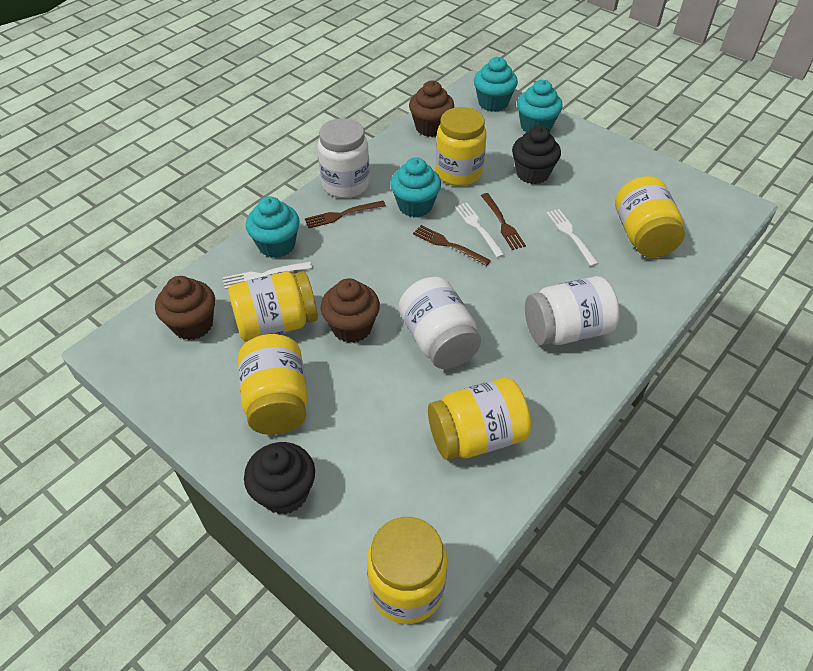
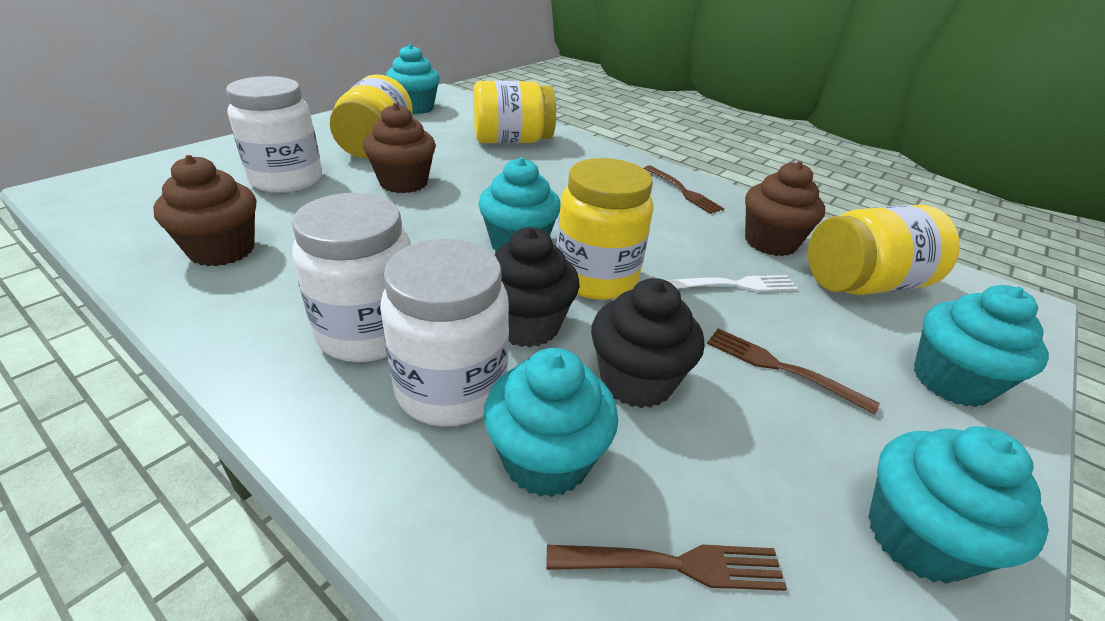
turquoise cupcake: 4 -> 5
white fork: 3 -> 1
yellow jar: 6 -> 4

